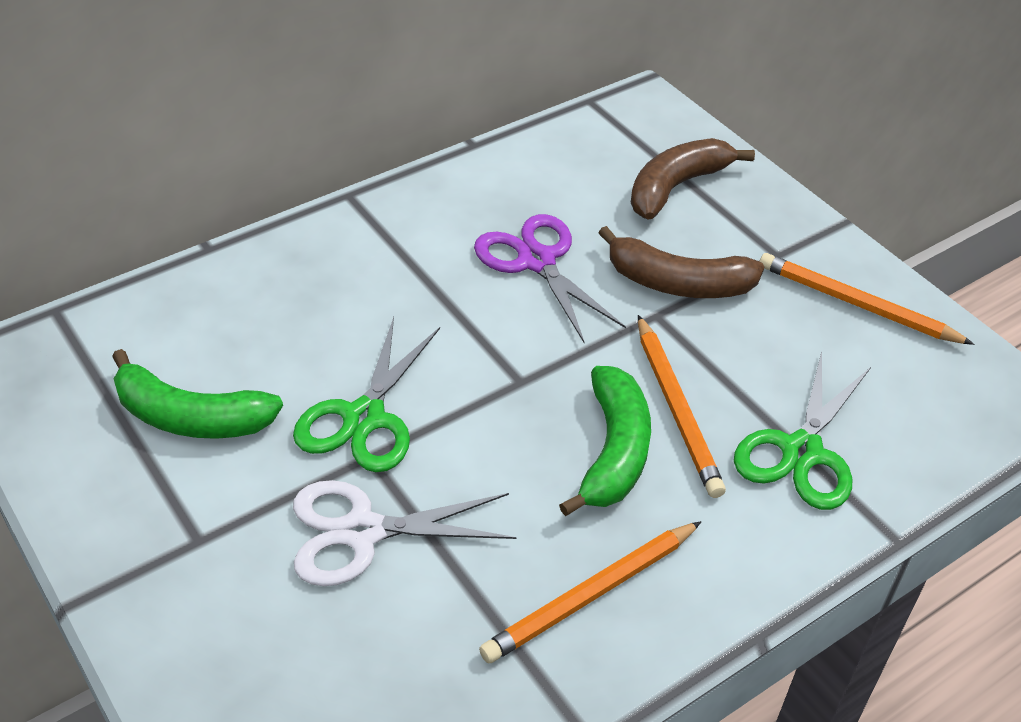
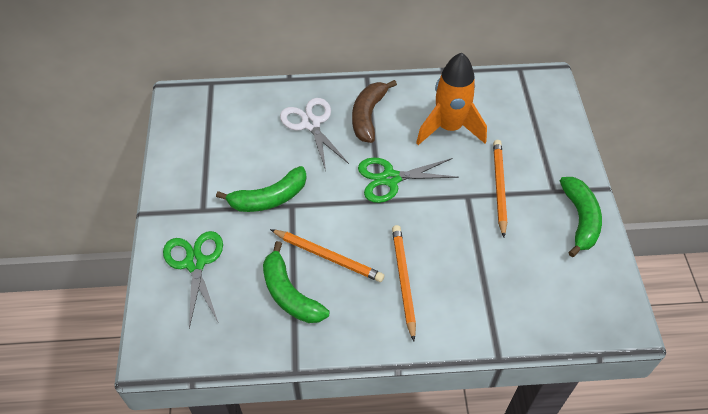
brown banana: 2 -> 1
green banana: 2 -> 3
orange rocket: 0 -> 1
purple scissors: 1 -> 0

